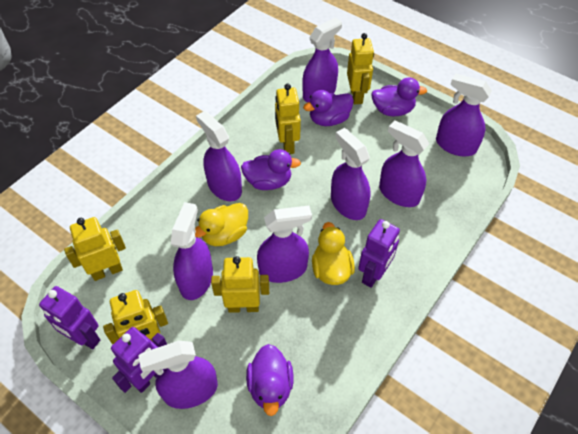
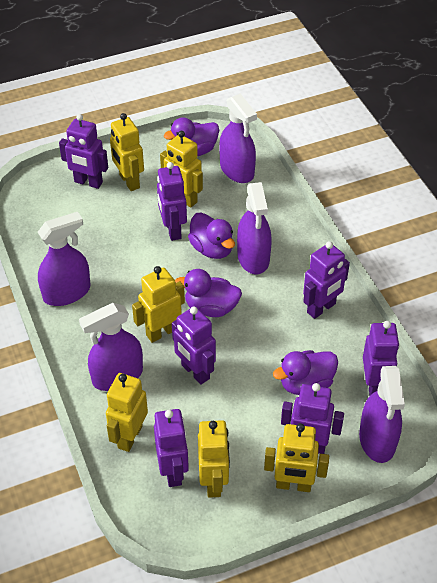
purple robot: 3 -> 7
purple spray bottle: 8 -> 5
yellow duck: 2 -> 0
yellow robot: 5 -> 6

